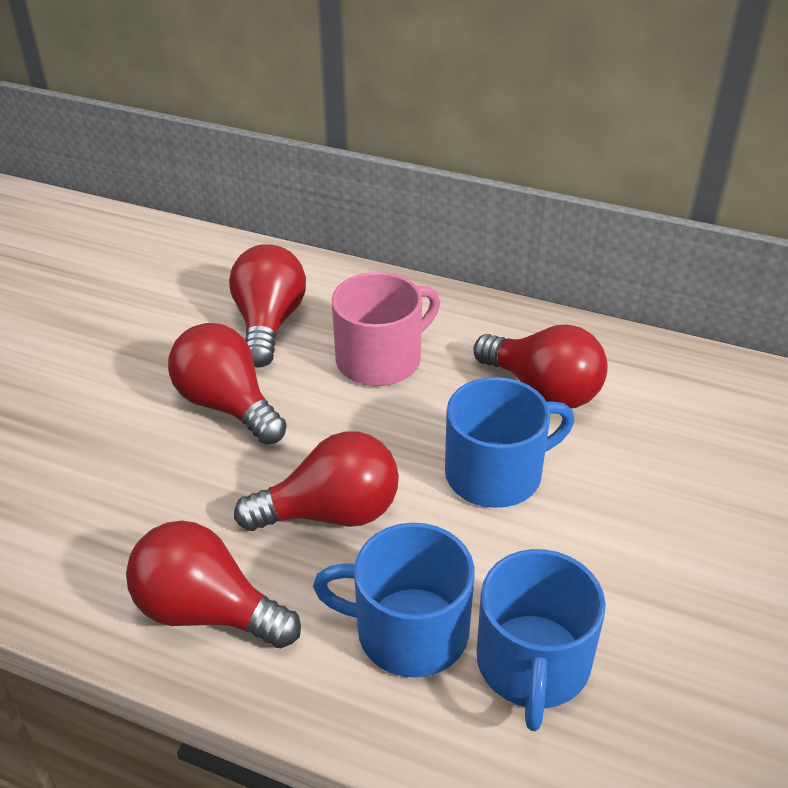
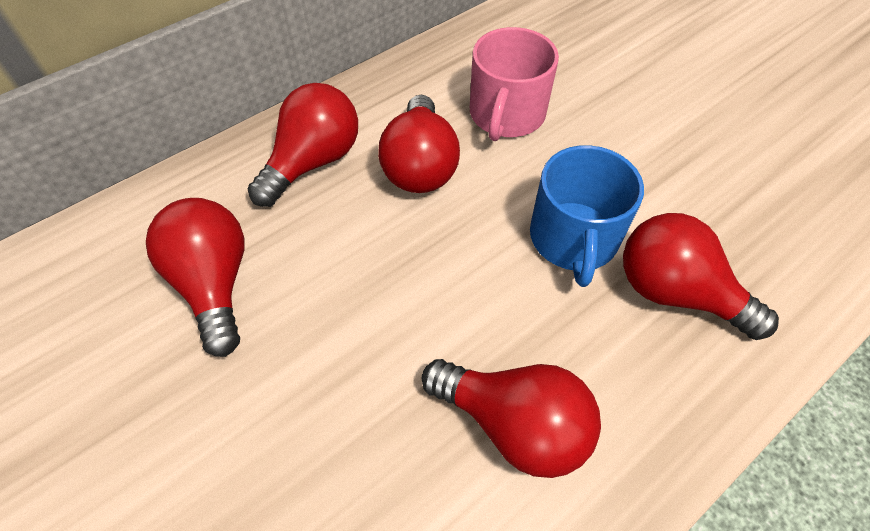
blue mug: 3 -> 1

